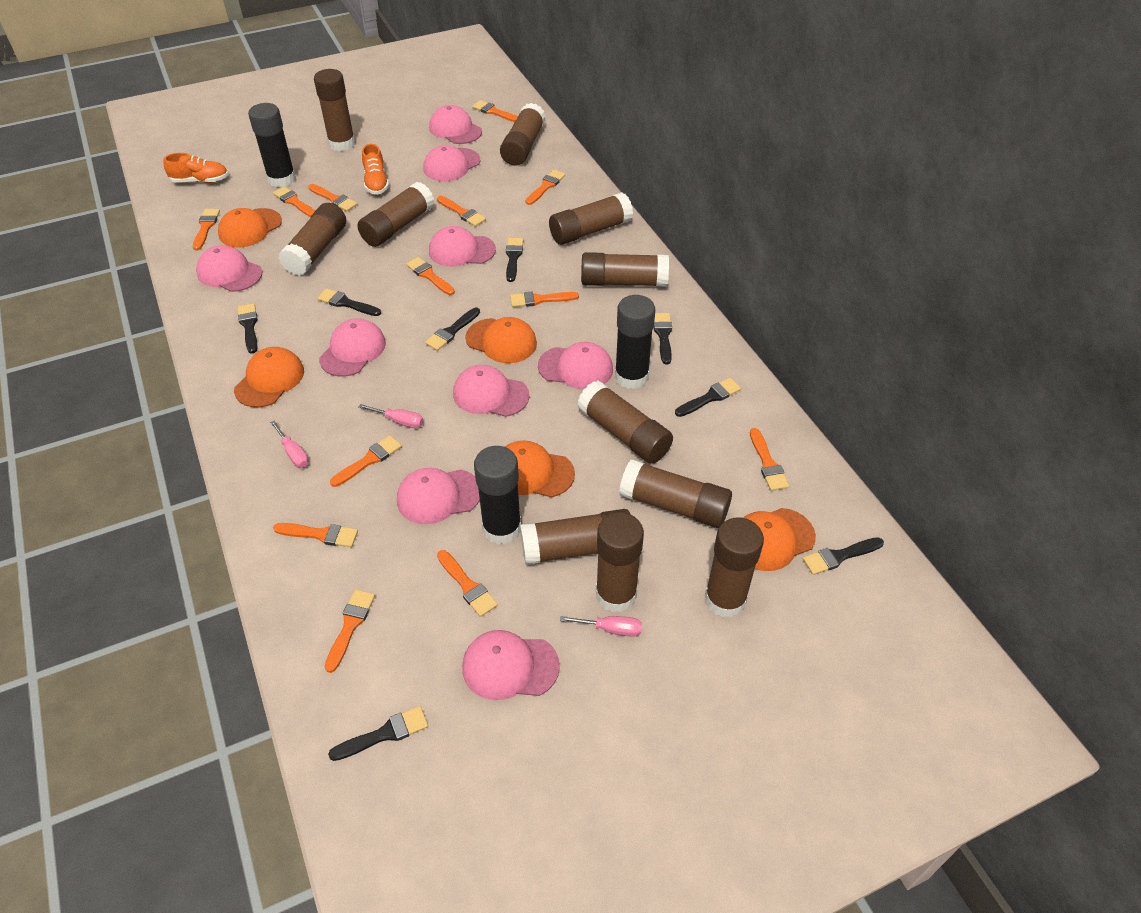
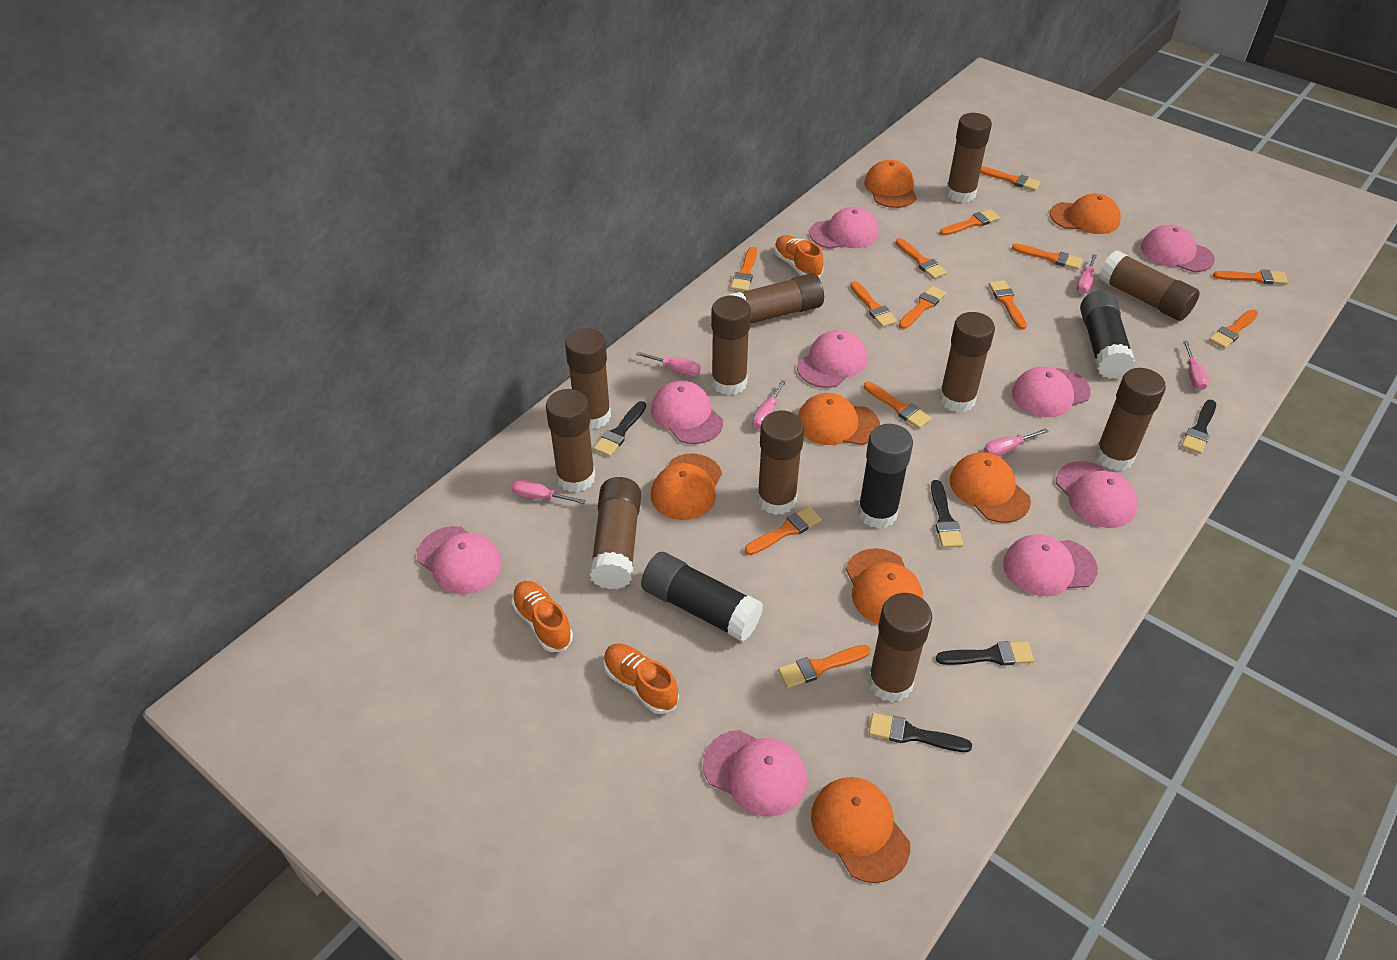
black brush: 8 -> 5
orange cap: 5 -> 7
orange shoe: 2 -> 3
pink screwdriver: 3 -> 6

